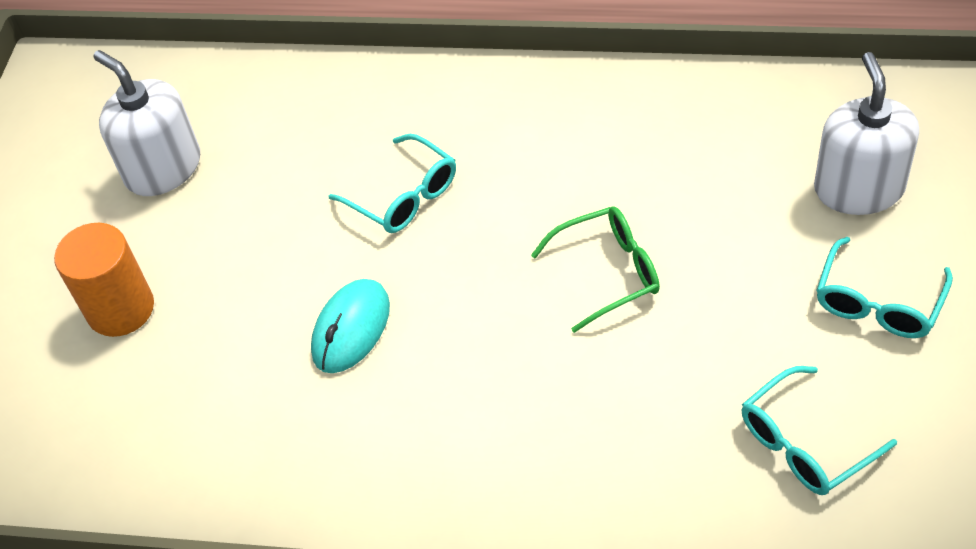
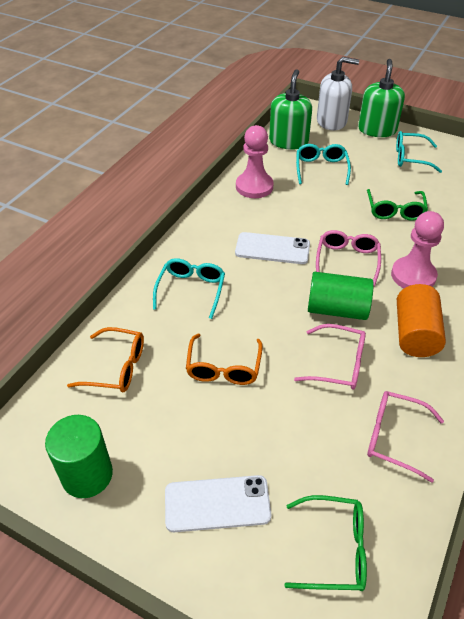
green cylinder: 0 -> 2
green glasses: 1 -> 2
green soap dispenser: 0 -> 2
orange glasses: 0 -> 2
pink glasses: 0 -> 3
pink pawn: 0 -> 2
turquoise mouse: 1 -> 0
white phone: 0 -> 2
white soap dispenser: 2 -> 1

